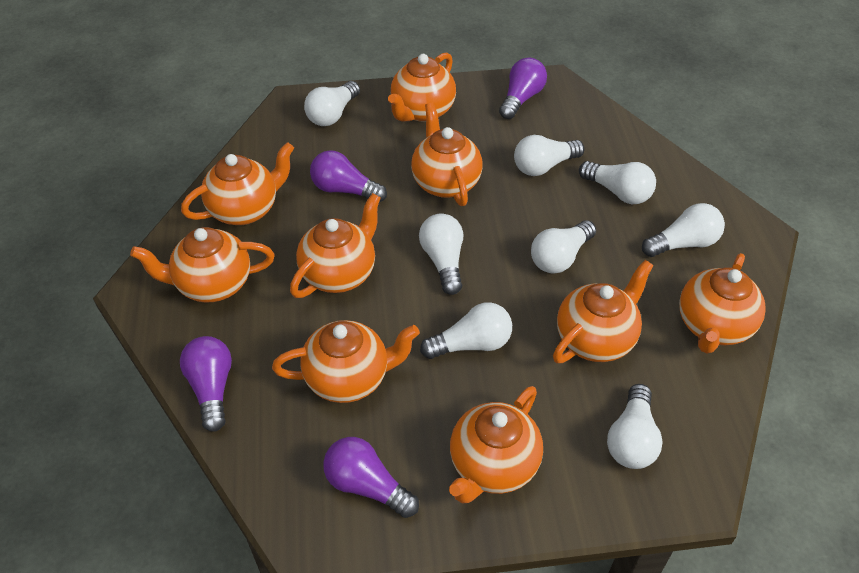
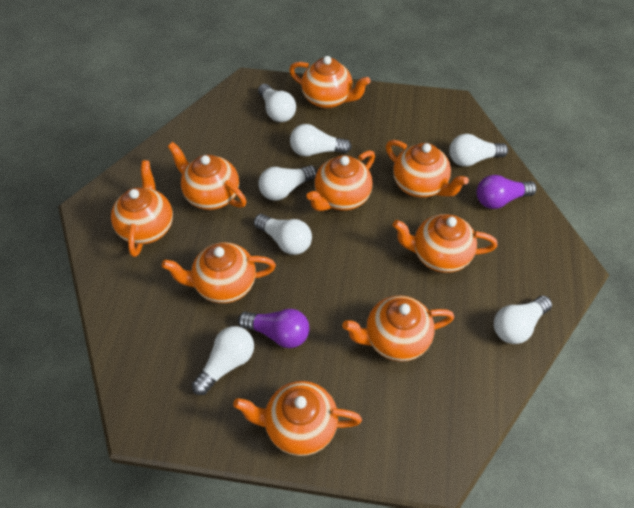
purple light bulb: 4 -> 2
white light bulb: 8 -> 7

